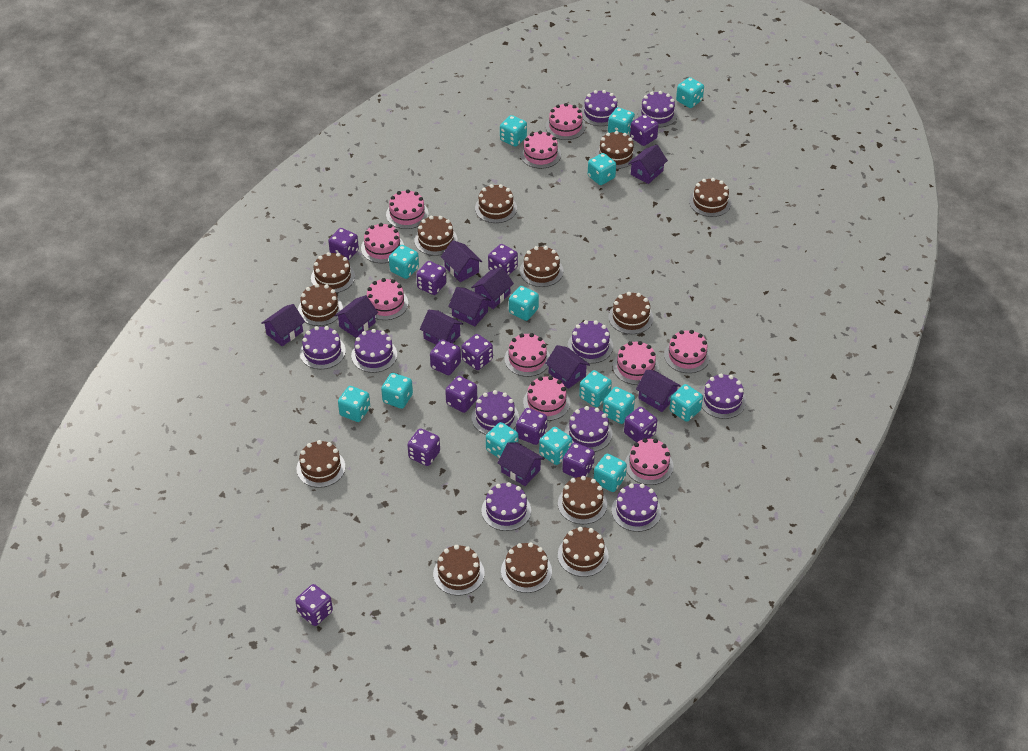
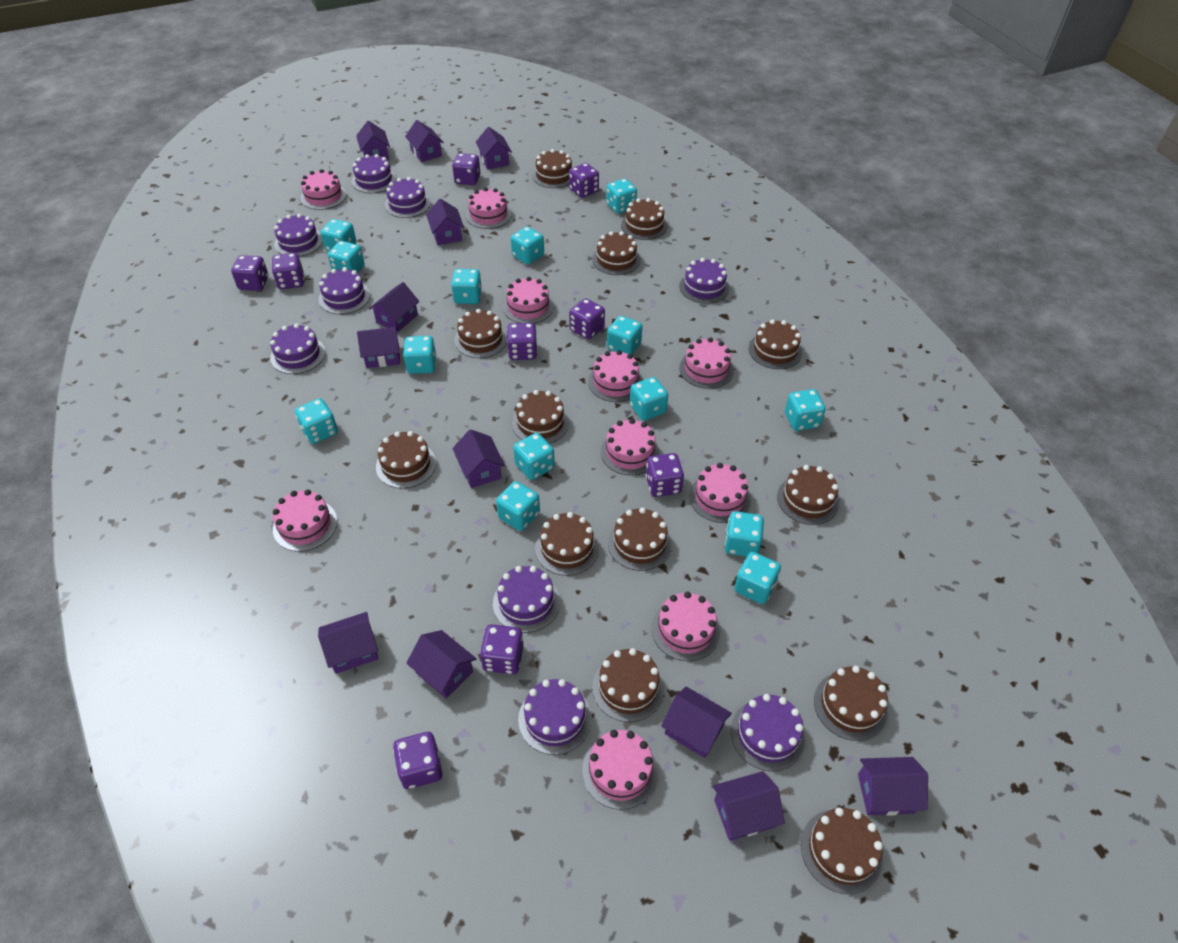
purple cake: 10 -> 9
purple dice: 12 -> 9
purple house: 10 -> 12

